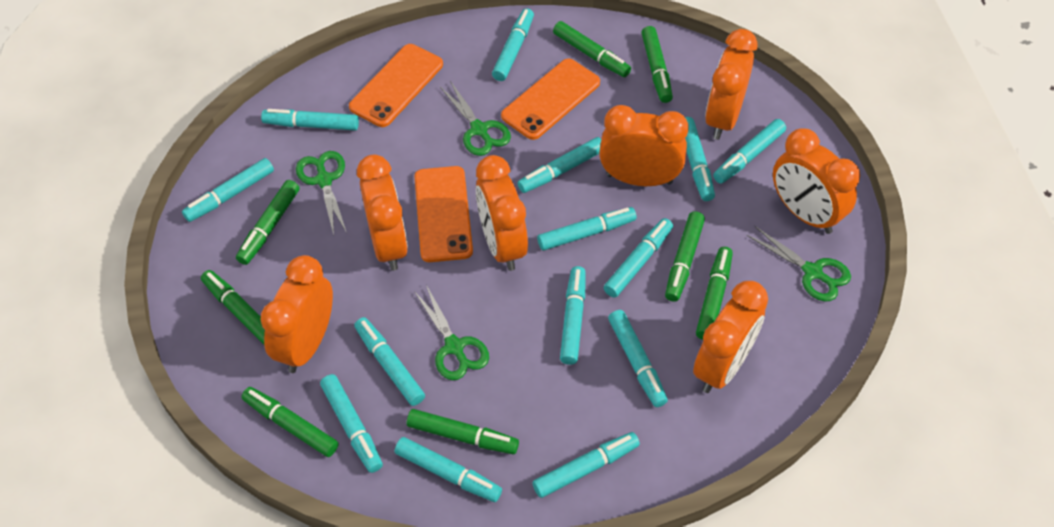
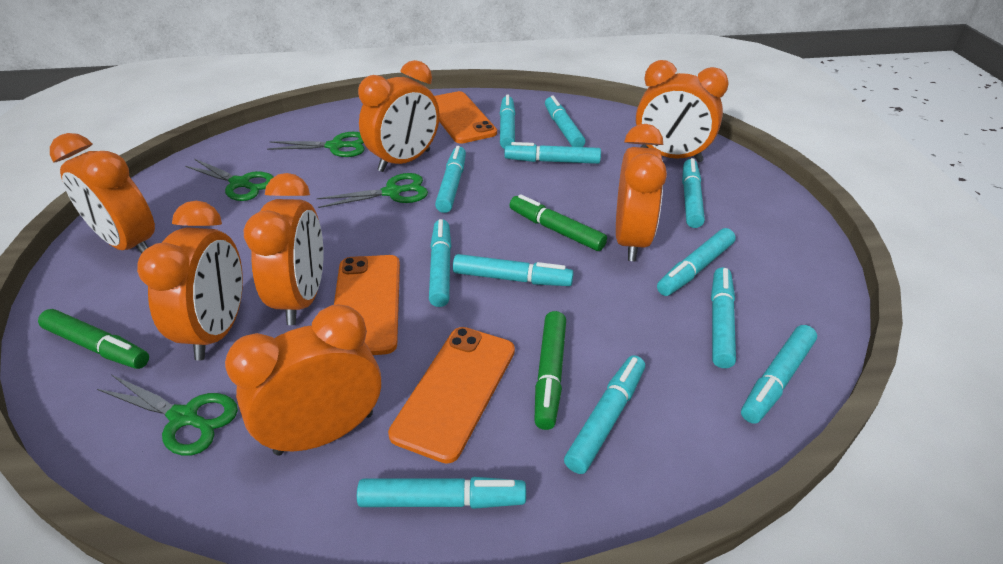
green marker: 8 -> 3
turquoise marker: 14 -> 12

